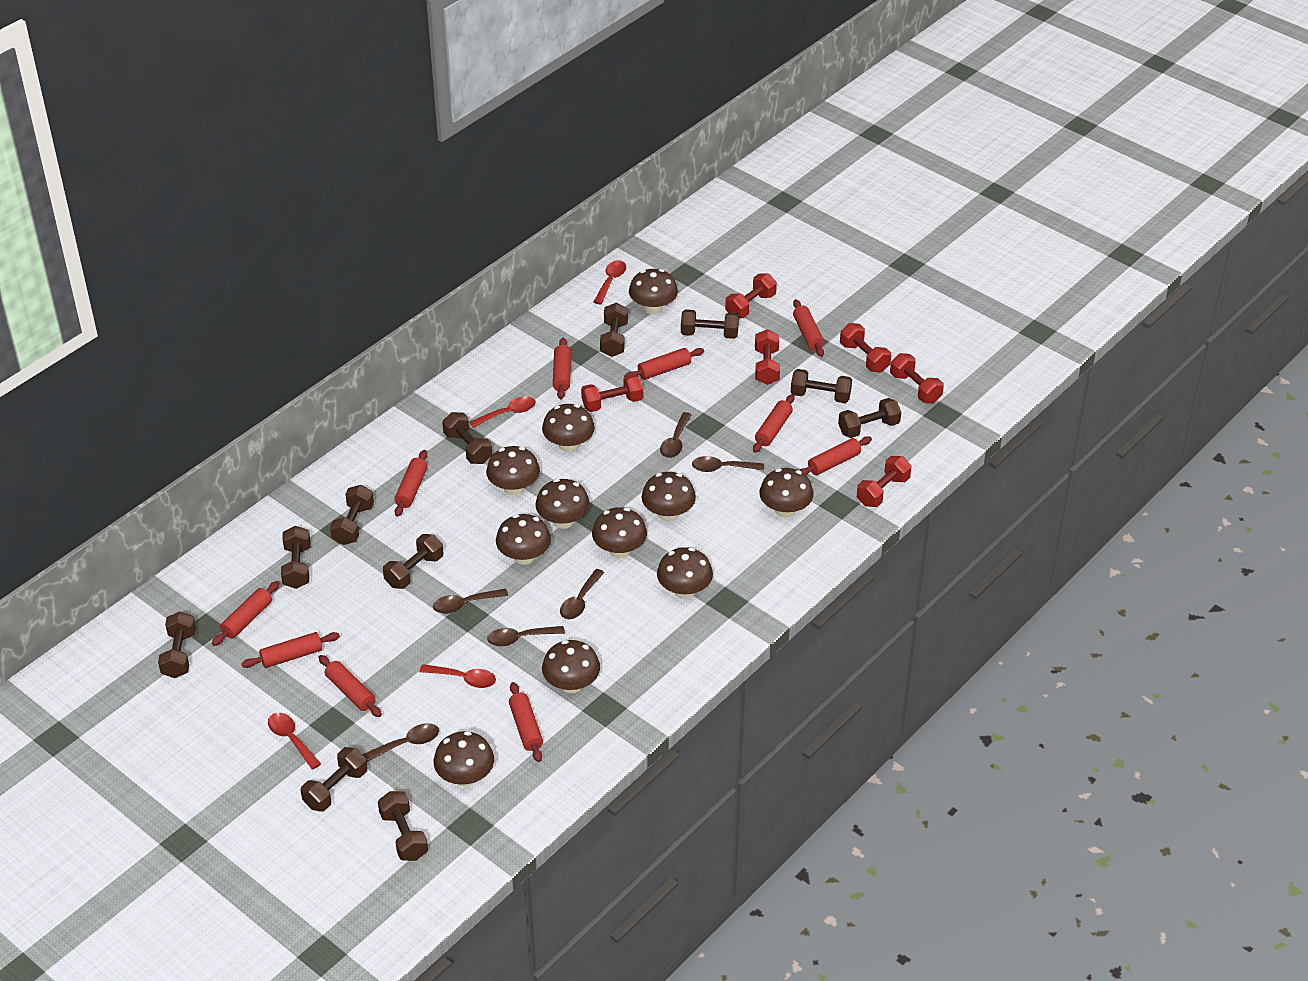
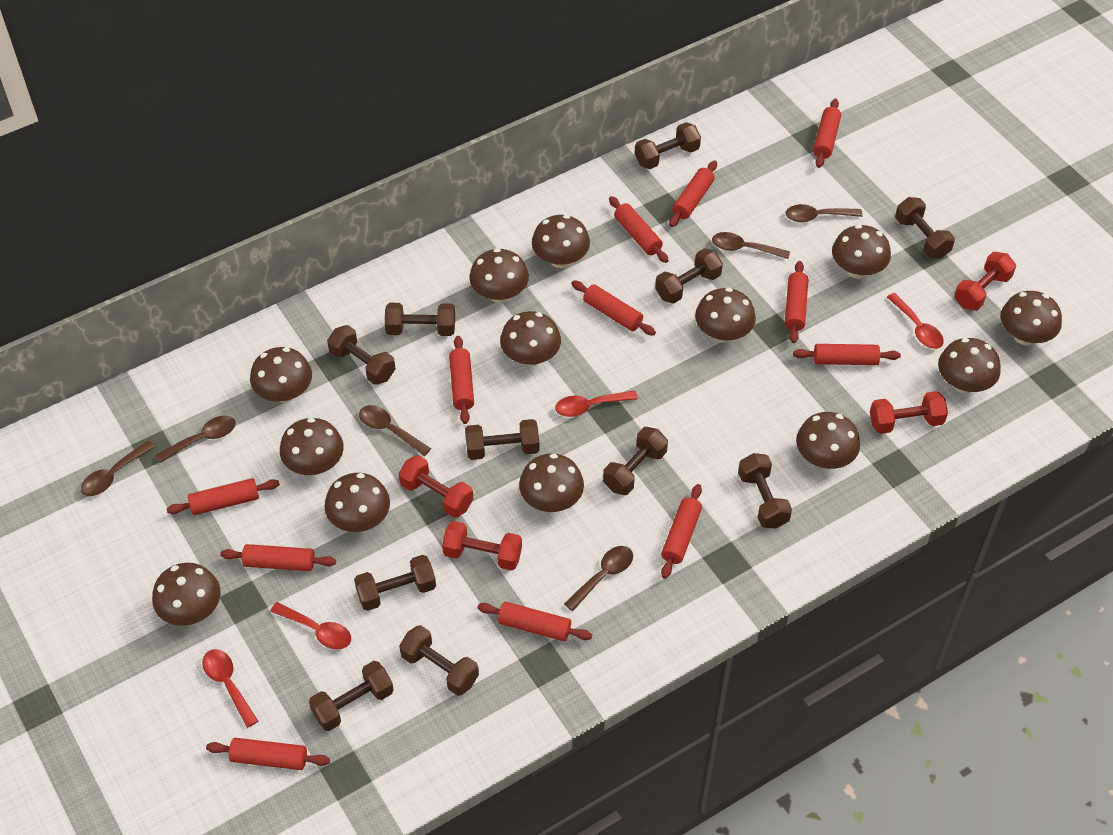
brown mushroom: 11 -> 13
red dumbbell: 6 -> 4
red rolling pin: 10 -> 12

